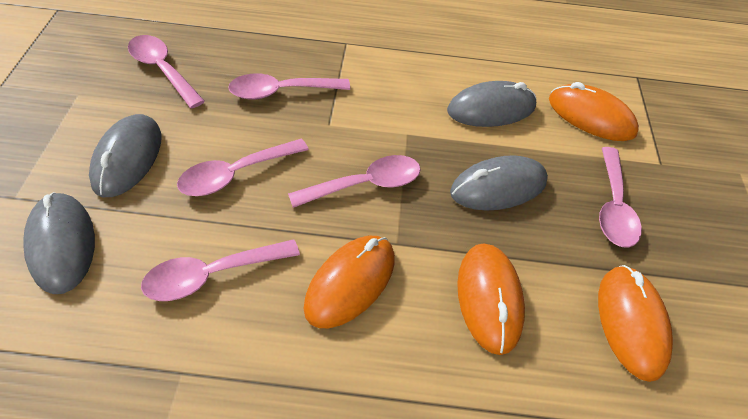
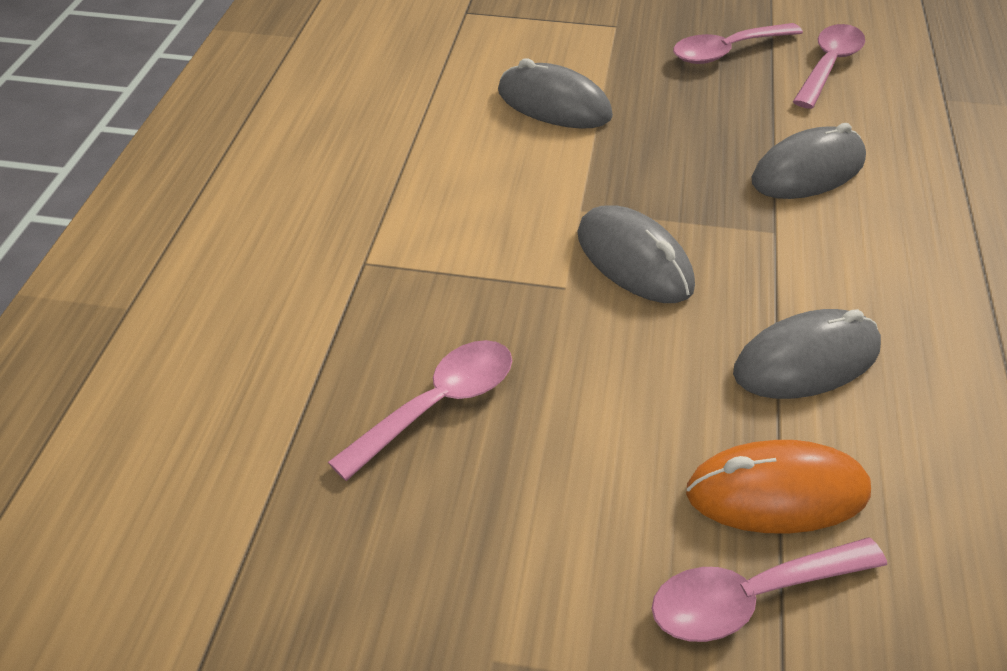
orange mouse: 4 -> 1
pink spoon: 6 -> 4

